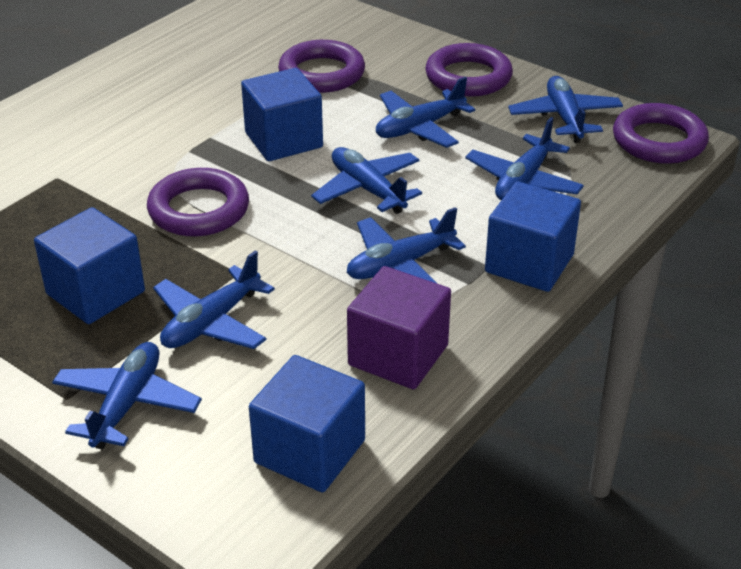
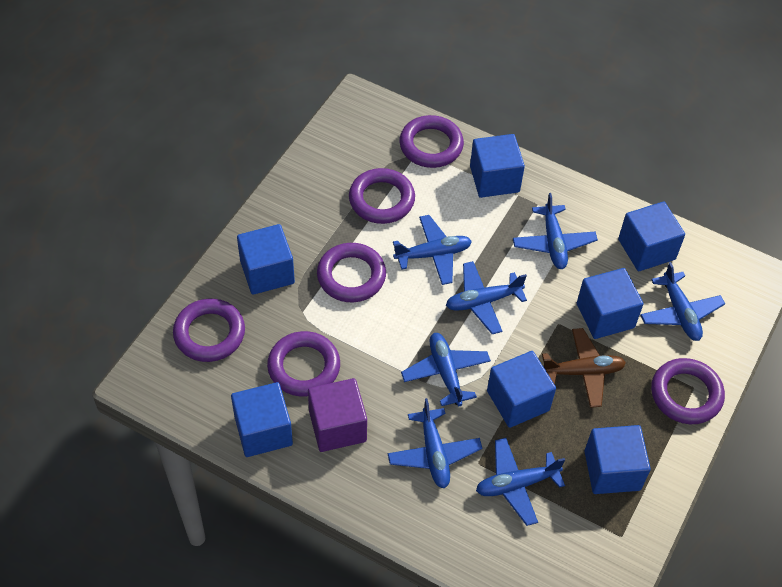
blue cube: 4 -> 7
brown plane: 0 -> 1
purple ring: 4 -> 6

